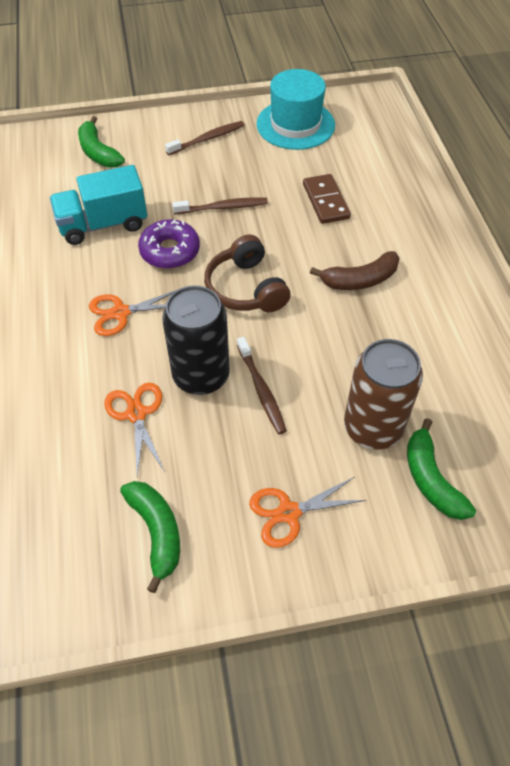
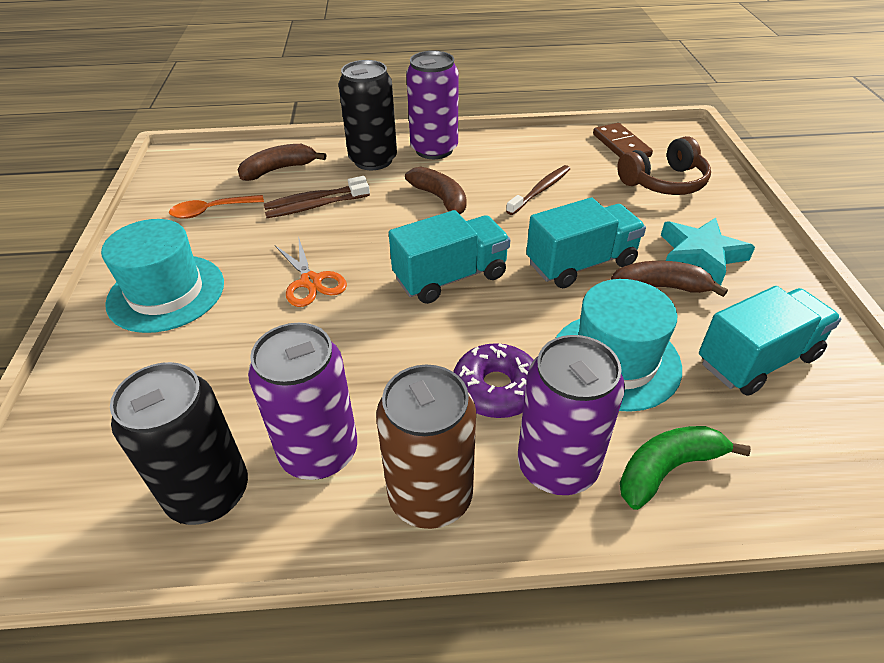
black can: 1 -> 2
brown banana: 1 -> 3
green banana: 3 -> 1
orange scissors: 3 -> 1
orange spoon: 0 -> 1
purple can: 0 -> 3
turquoise hat: 1 -> 2
turquoise star: 0 -> 1
turquoise truck: 1 -> 3

